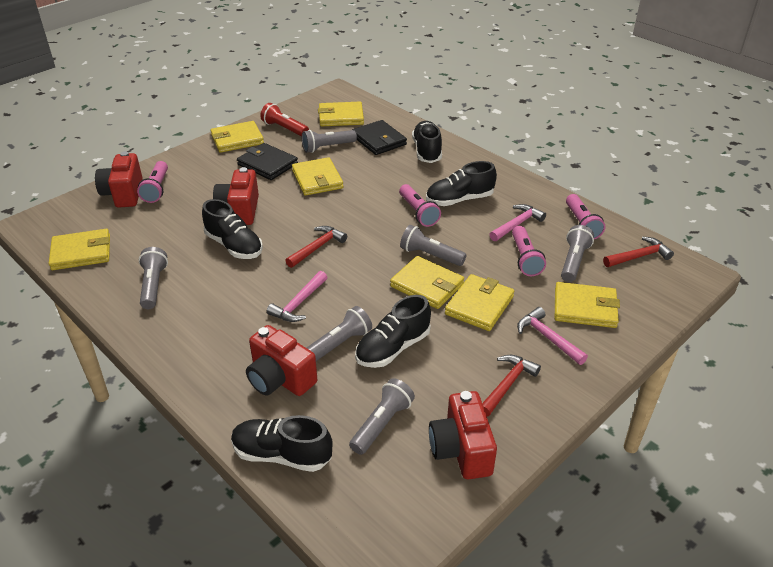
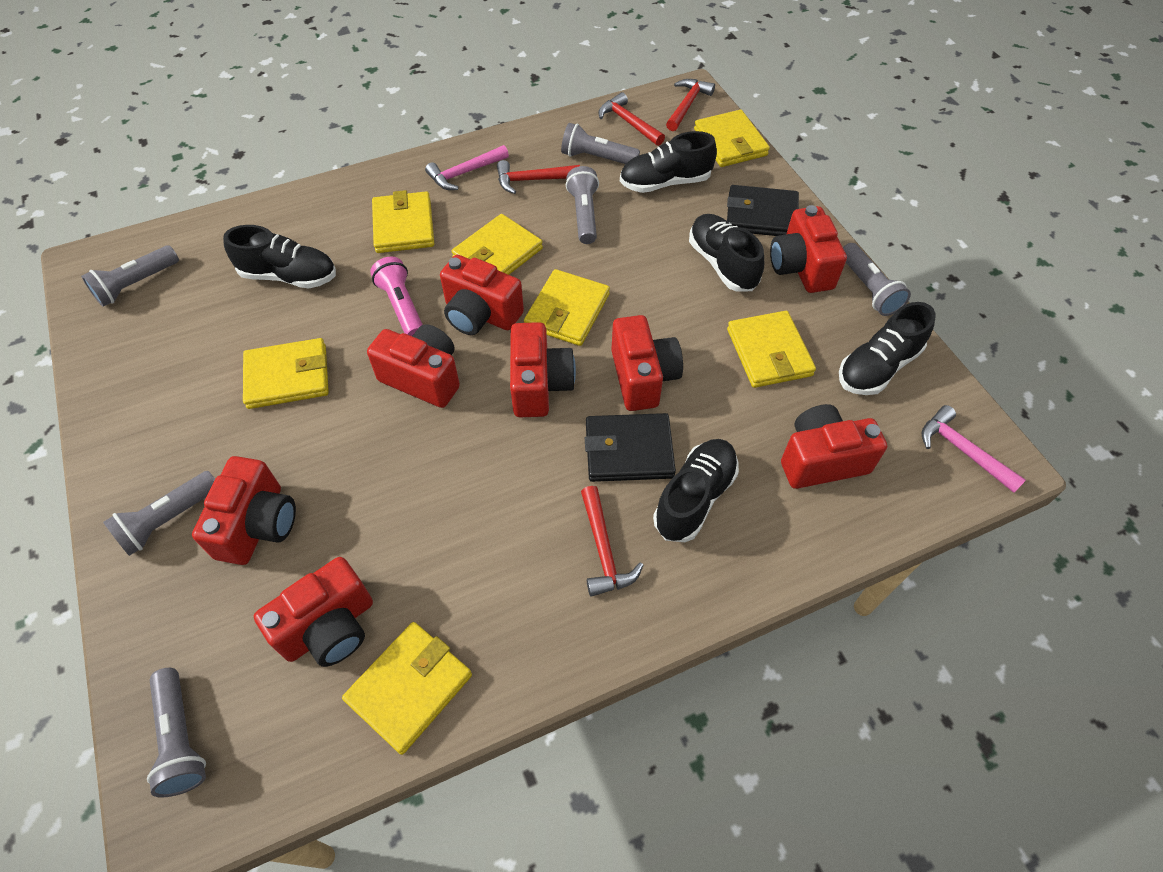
pink flashlight: 4 -> 1
pink hammer: 3 -> 2
red camera: 4 -> 8
red flashlight: 1 -> 0
red hammer: 3 -> 4

